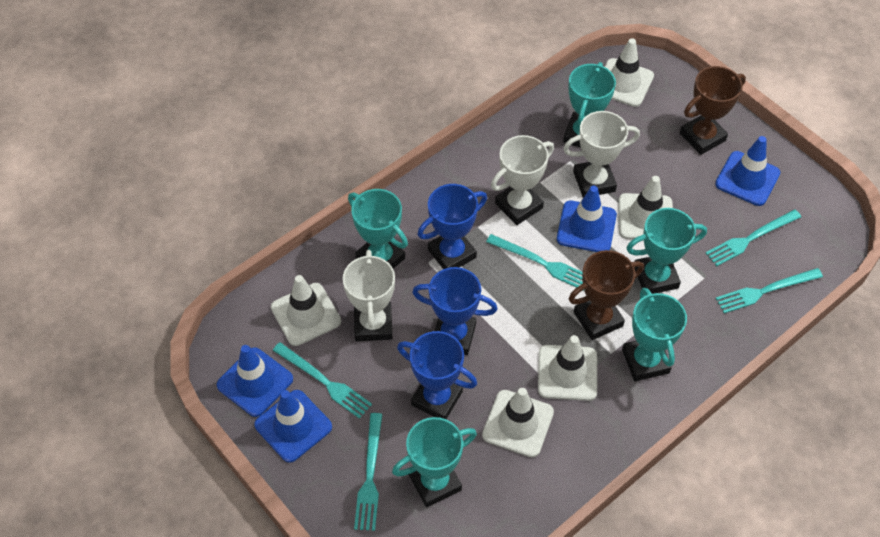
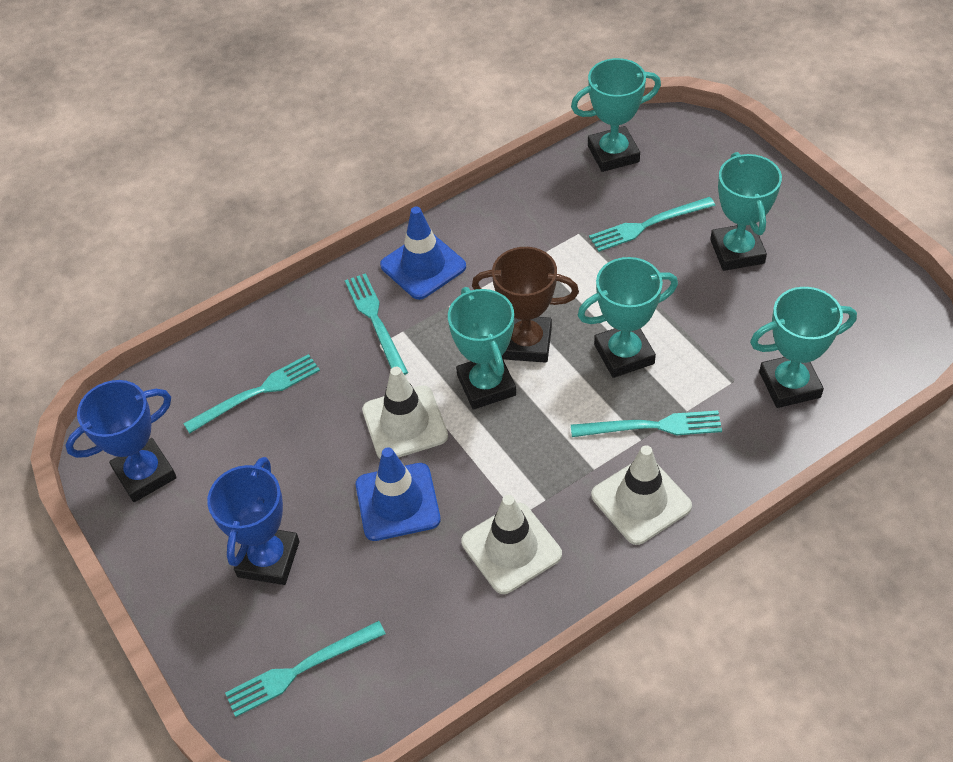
blue traffic cone: 4 -> 2
blue trophy: 3 -> 2
brown trophy: 2 -> 1
white traffic cone: 5 -> 3
white trophy: 3 -> 0

